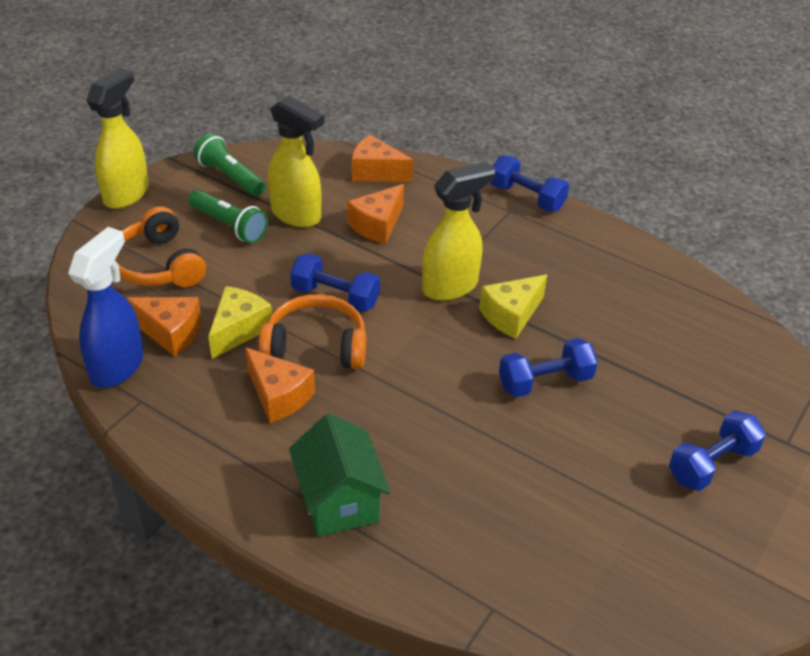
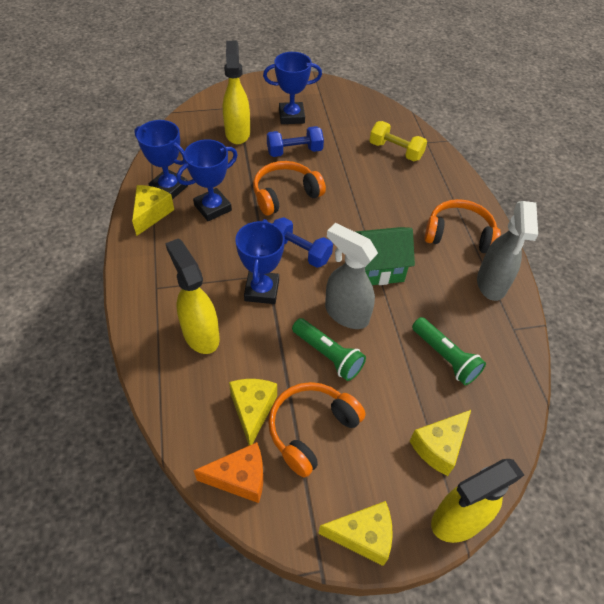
blue dumbbell: 4 -> 2
blue spray bottle: 1 -> 0
blue trophy: 0 -> 4
grey spray bottle: 0 -> 2
orange cheese: 4 -> 1
orange headphones: 2 -> 3
yellow cheese: 2 -> 4
yellow dumbbell: 0 -> 1

